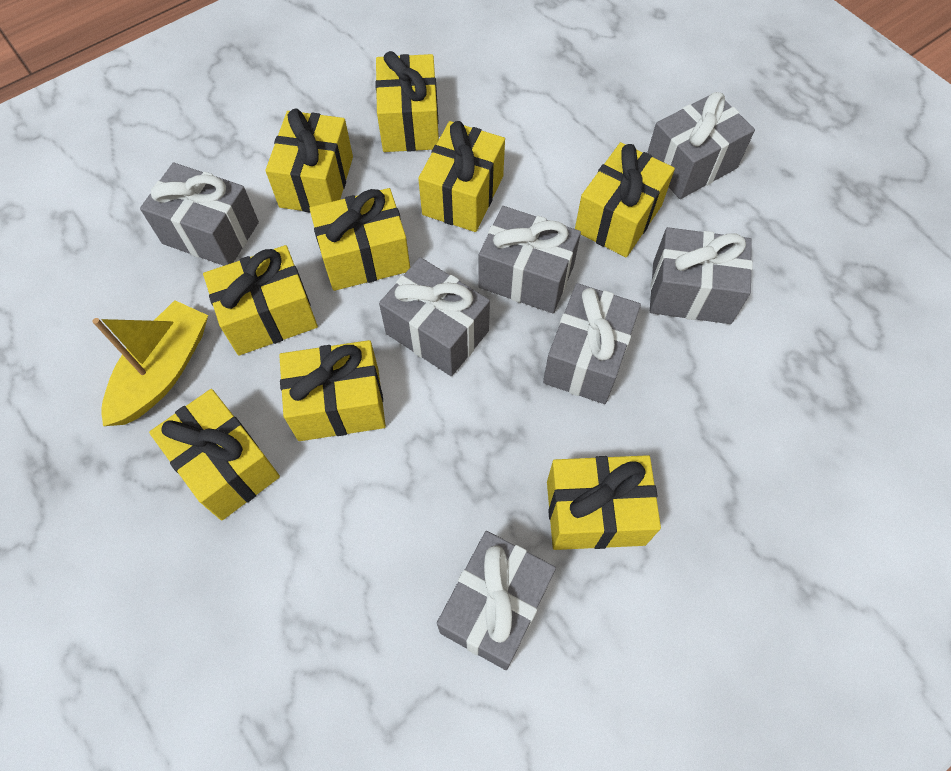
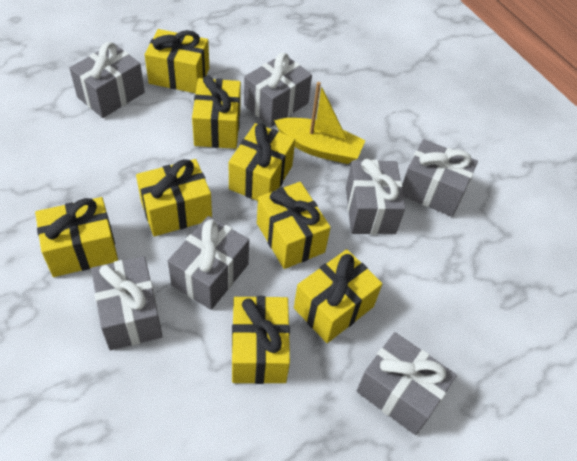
yellow gift: 9 -> 8

